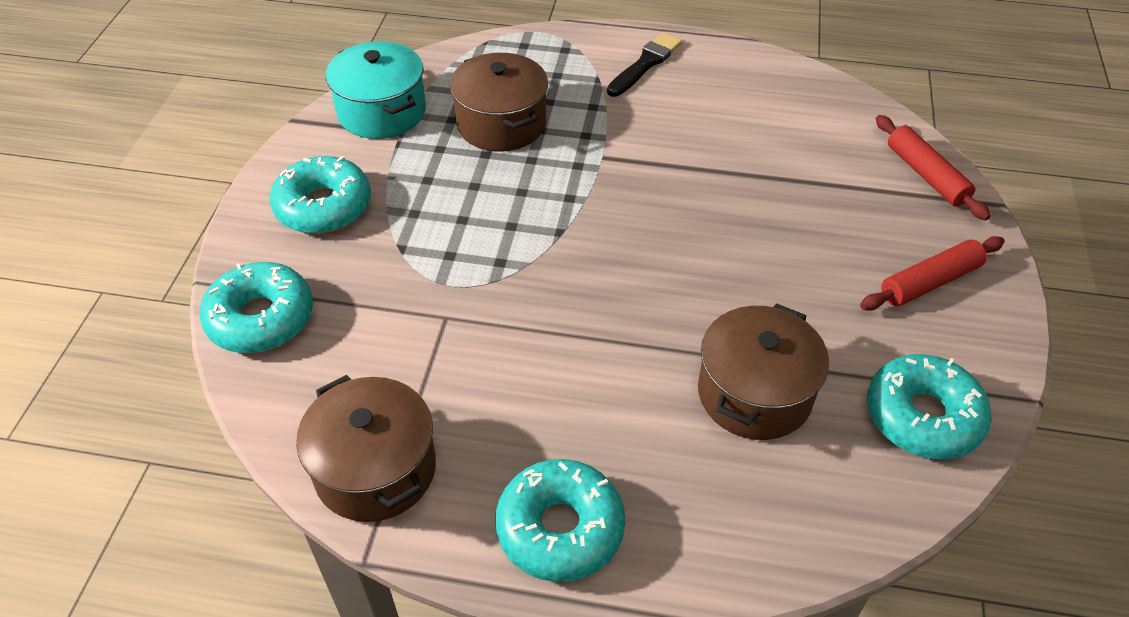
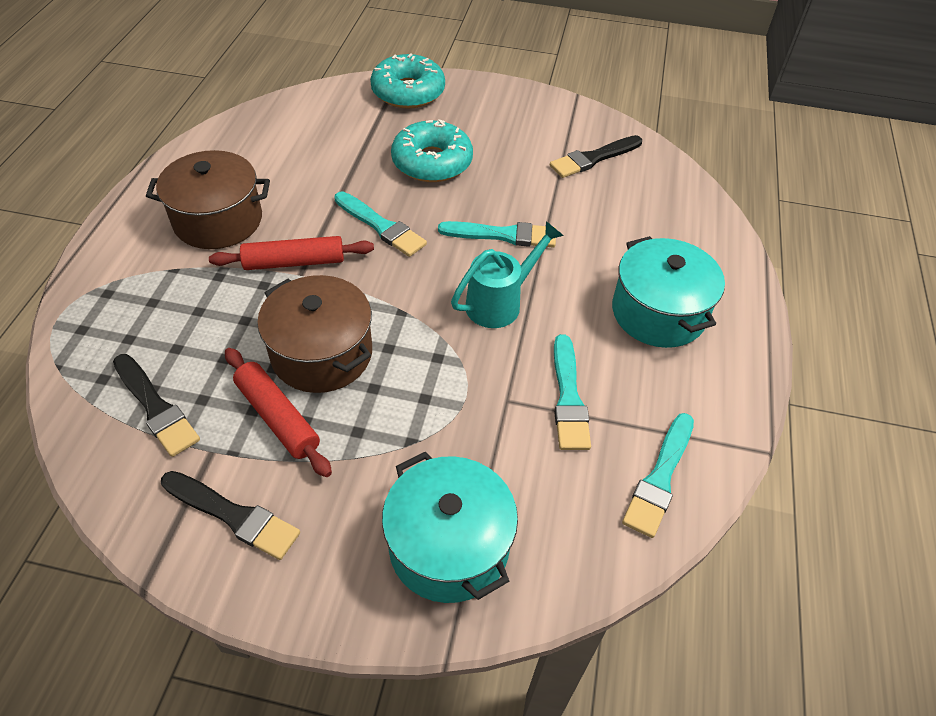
black brush: 1 -> 3
brown pot: 3 -> 2
turquoise brush: 0 -> 4
turquoise donut: 4 -> 2
turquoise pot: 1 -> 2
turquoise watering can: 0 -> 1

